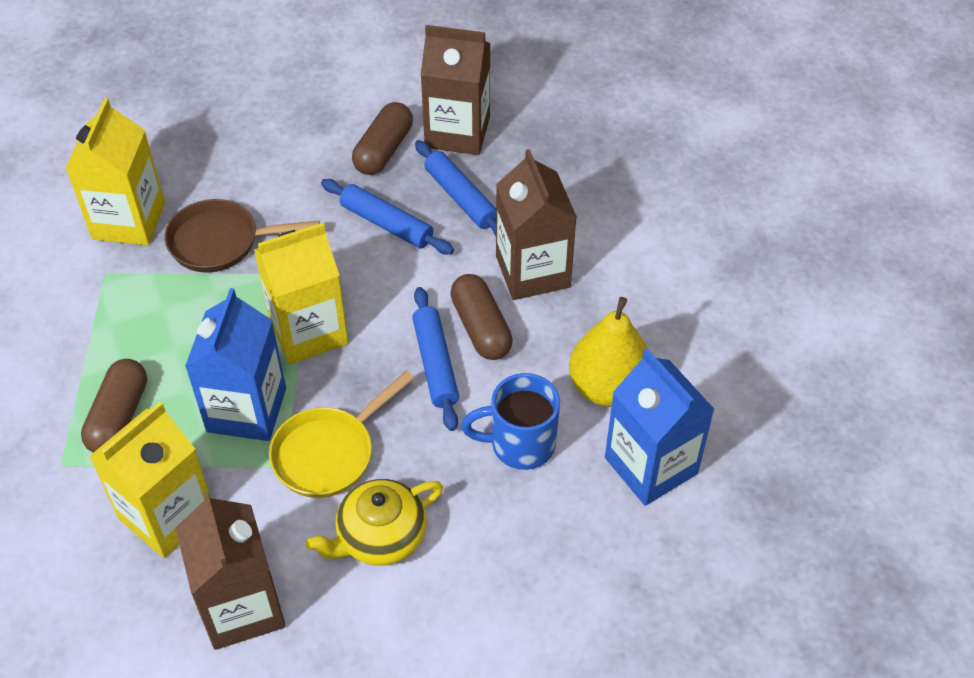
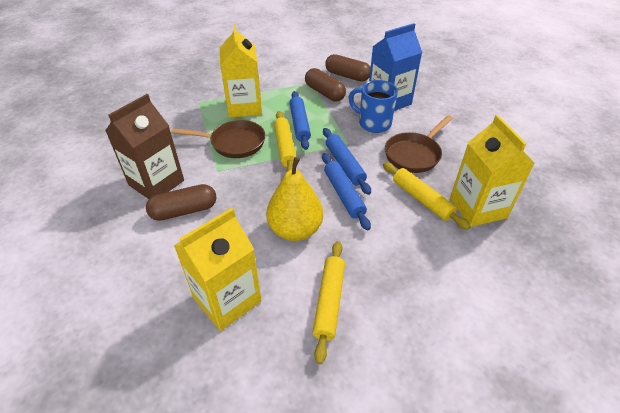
blue carton: 2 -> 1
brown carton: 3 -> 1
brown pan: 1 -> 2
yellow pan: 1 -> 0
yellow rolling pin: 0 -> 3
yellow teapot: 1 -> 0

